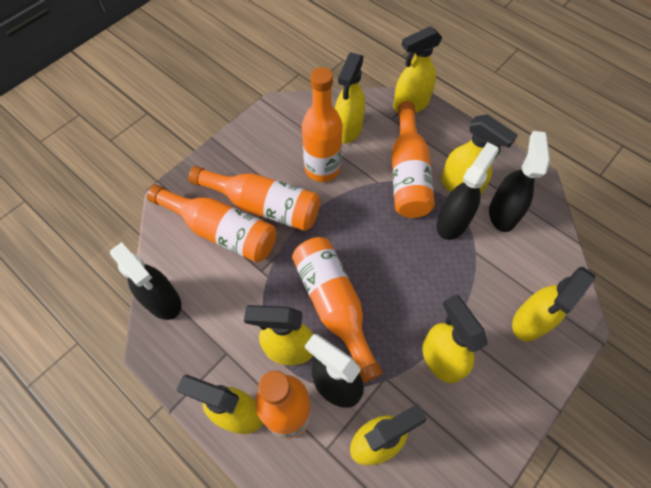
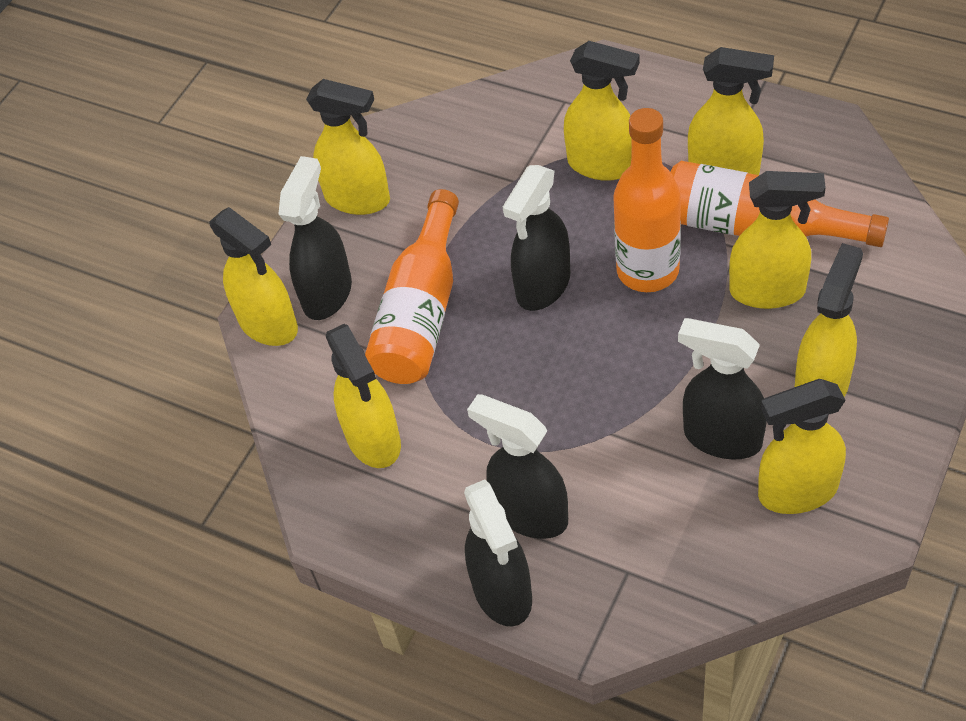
black spray bottle: 4 -> 5
orange bottle: 6 -> 3

